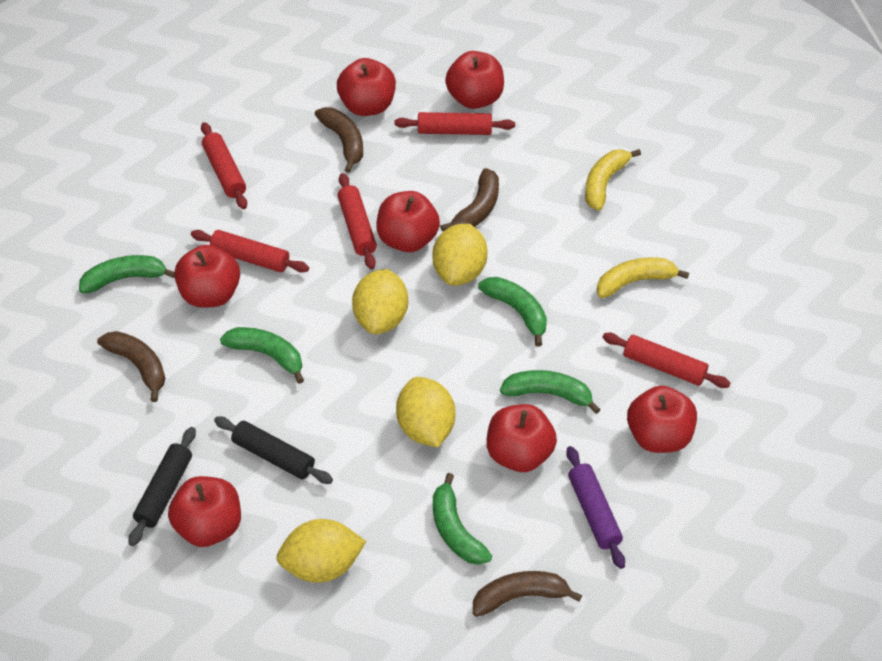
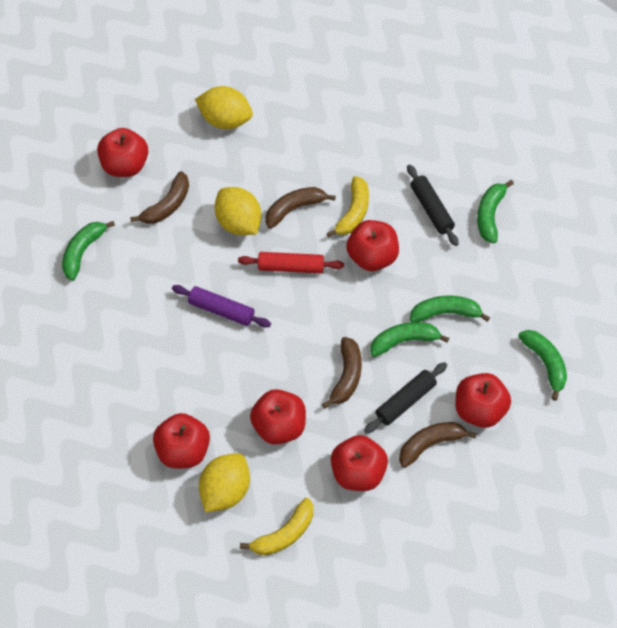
red apple: 7 -> 6
red rolling pin: 5 -> 1
yellow lemon: 4 -> 3

